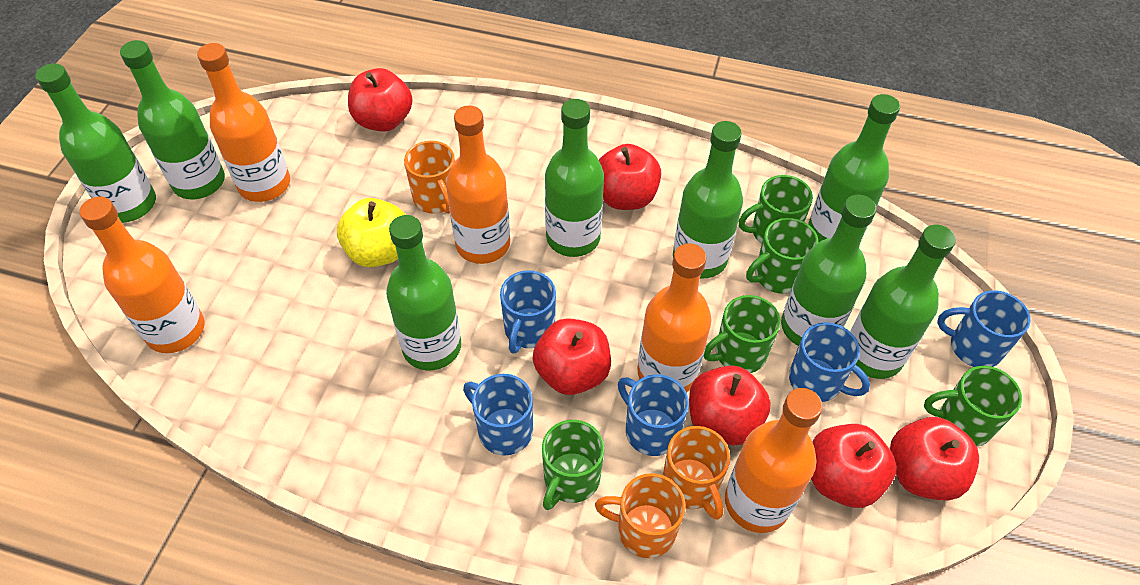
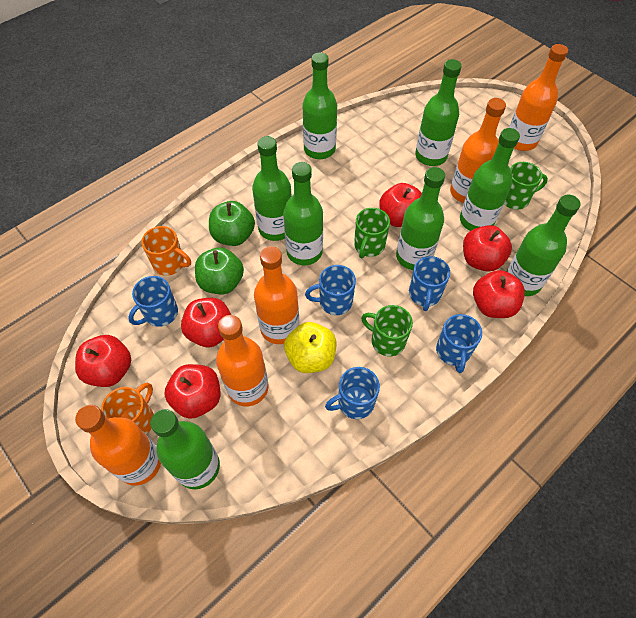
green apple: 0 -> 2
green mug: 5 -> 3
orange mug: 3 -> 2

